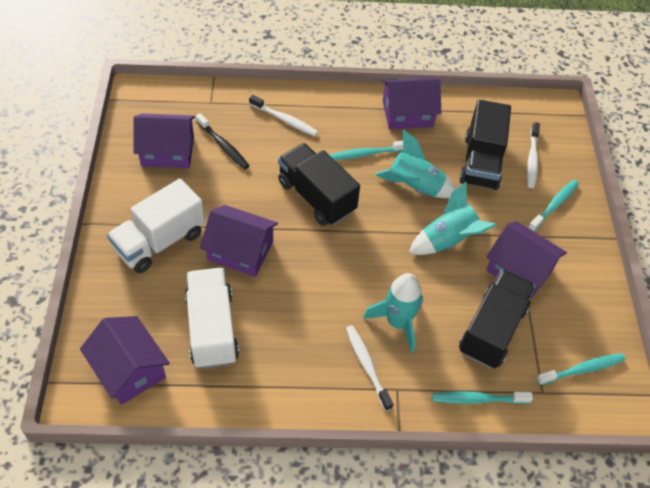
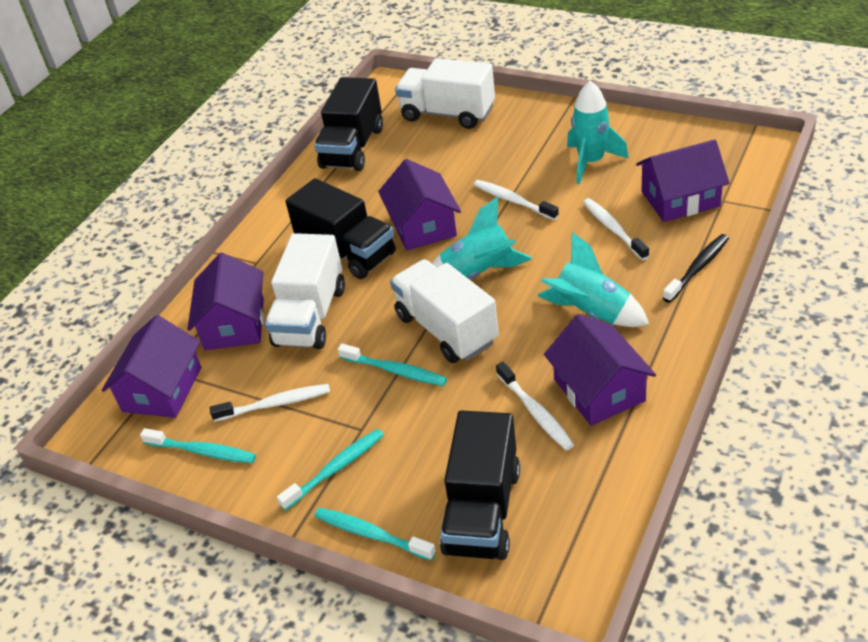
white toothbrush: 3 -> 4
white truck: 2 -> 3

